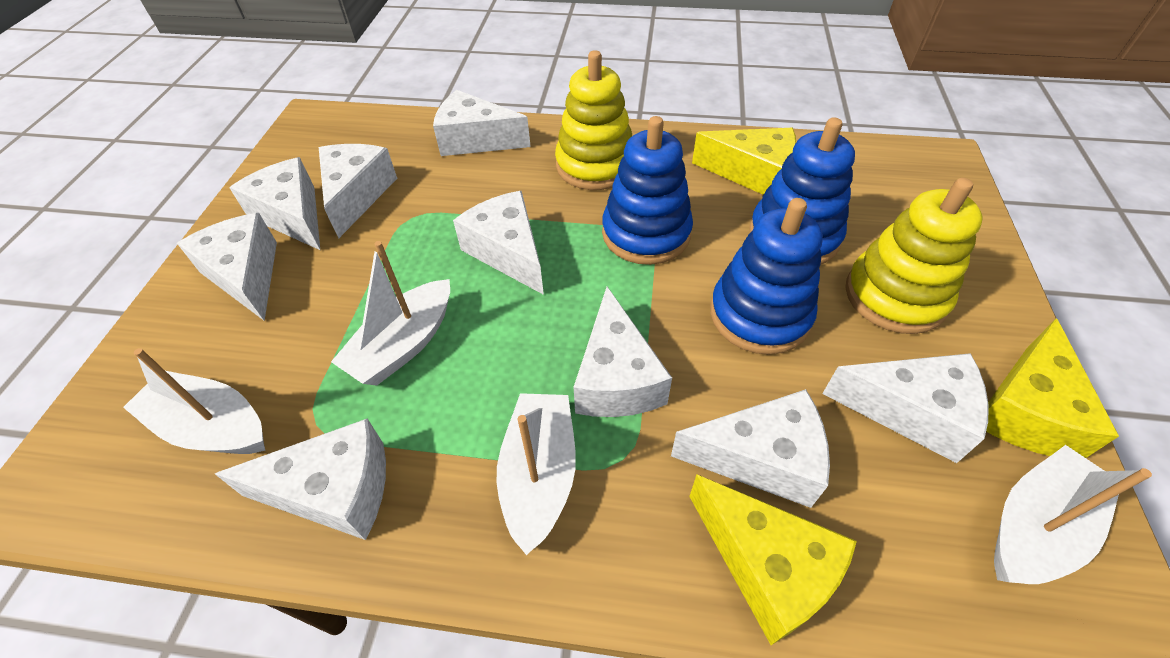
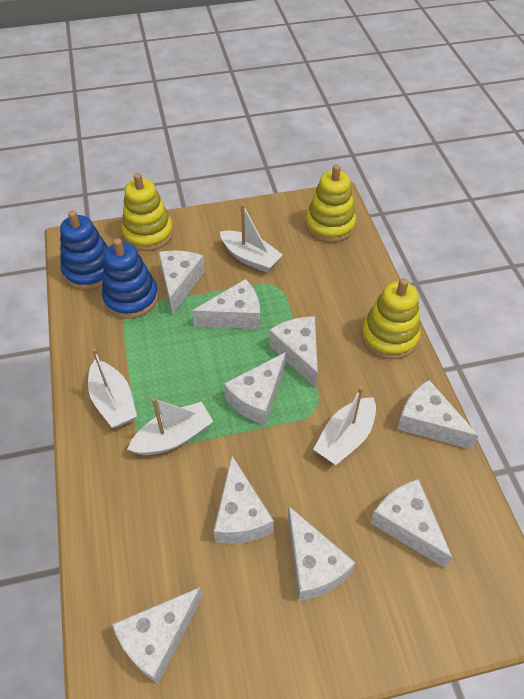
blue stacking toy: 3 -> 2
yellow cheese: 3 -> 0
yellow stacking toy: 2 -> 3

